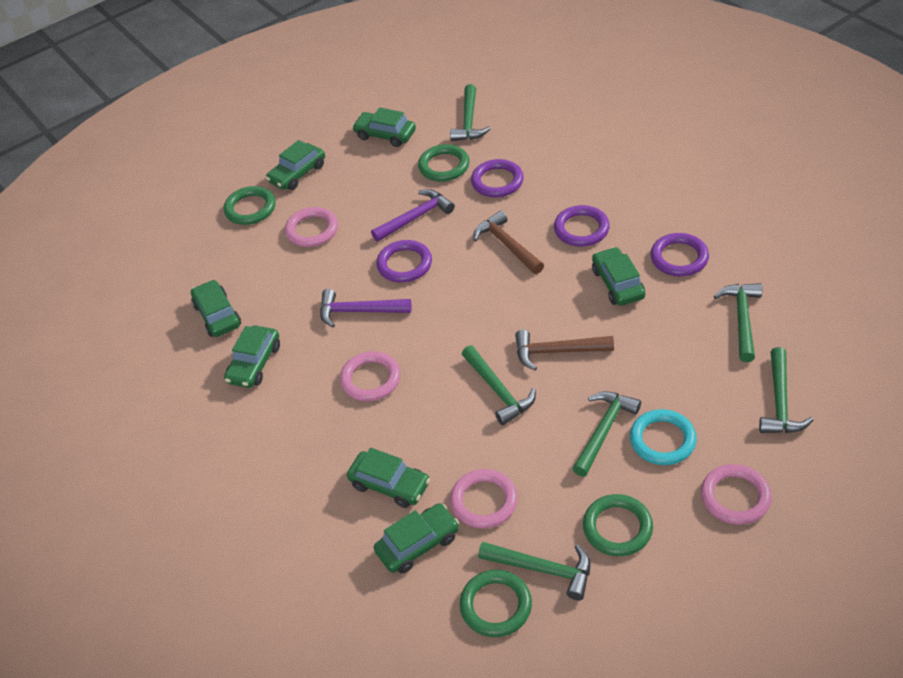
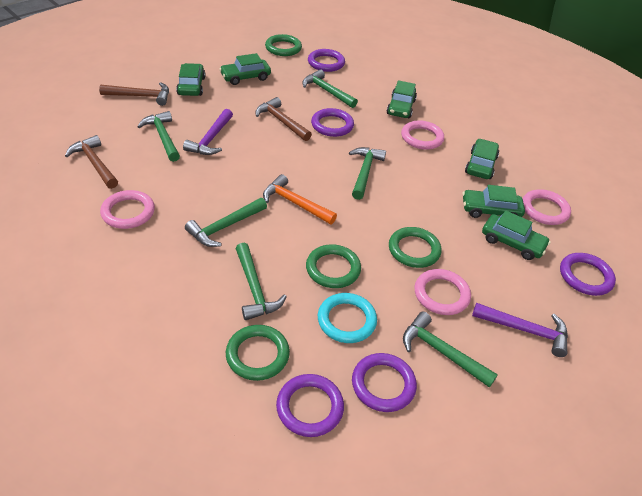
brown hammer: 2 -> 3
green car: 7 -> 6
orange hammer: 0 -> 1
purple ring: 4 -> 5

